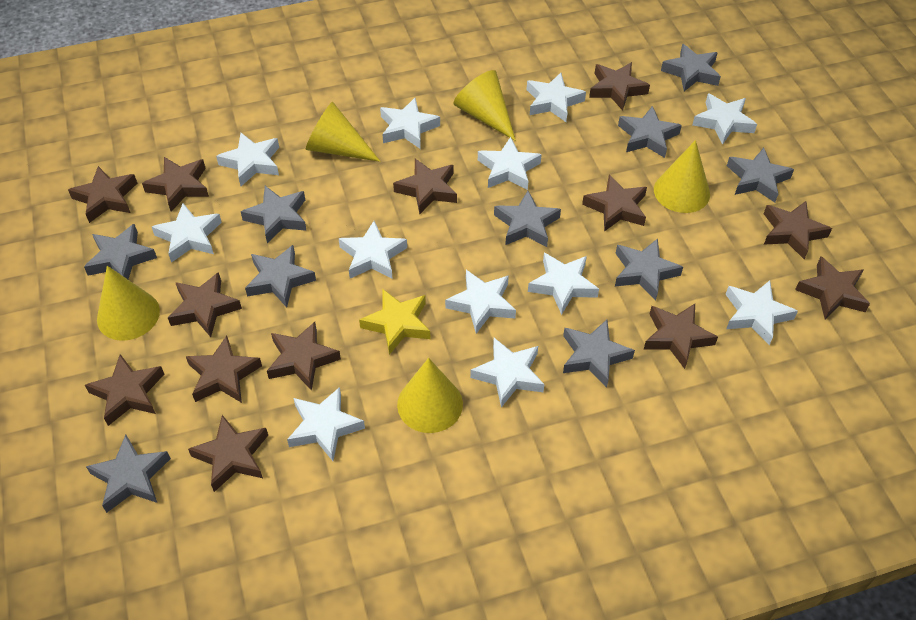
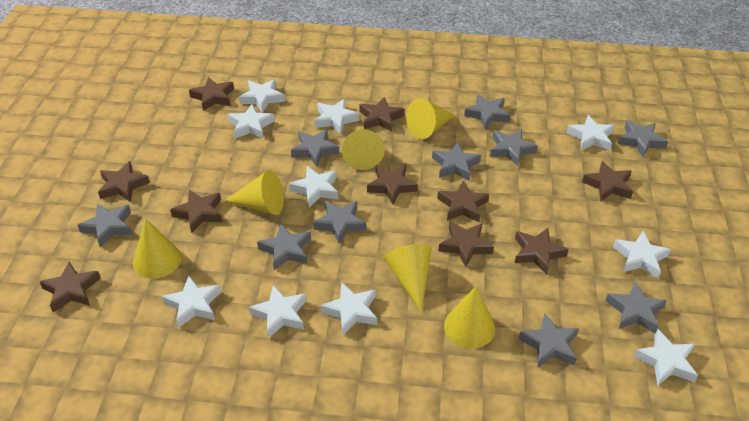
brown star: 13 -> 10
white star: 12 -> 10
yellow cone: 5 -> 6
yellow star: 1 -> 0

